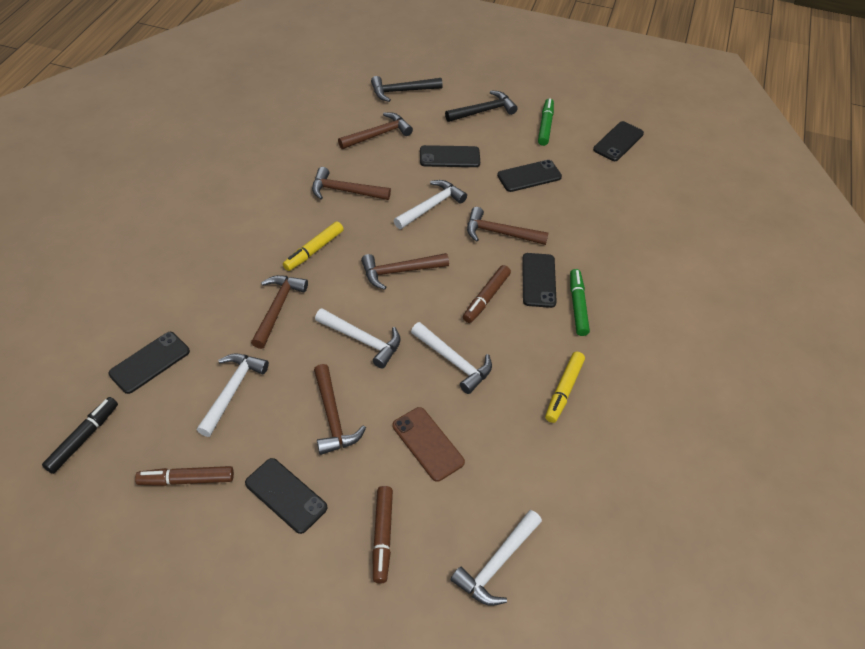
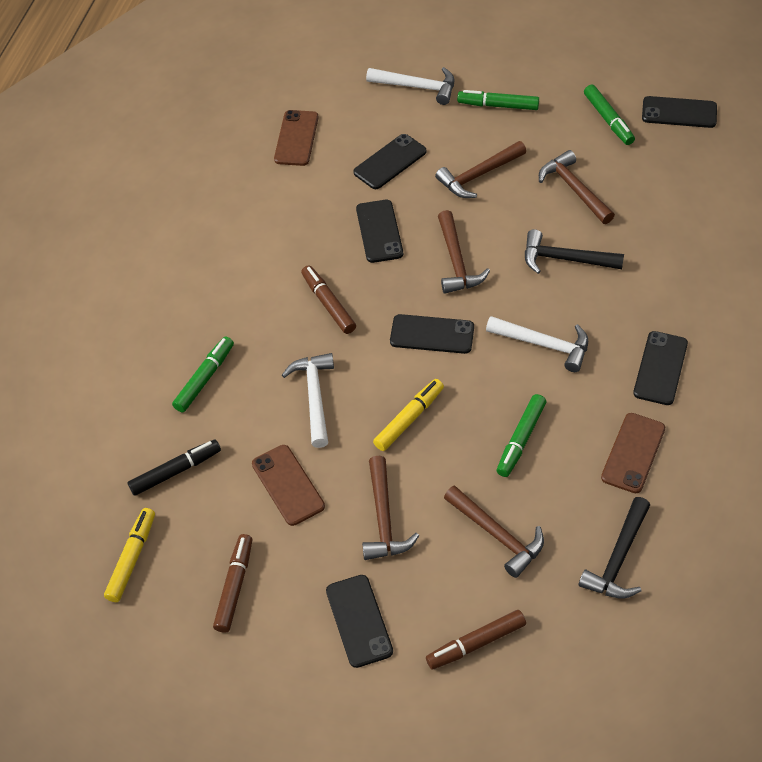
brown hammer: 6 -> 5
brown phone: 1 -> 3
green marker: 2 -> 4
white hammer: 5 -> 3

